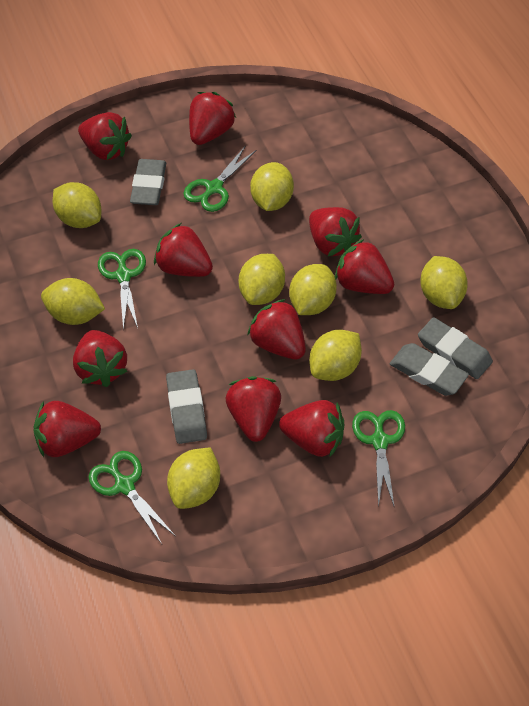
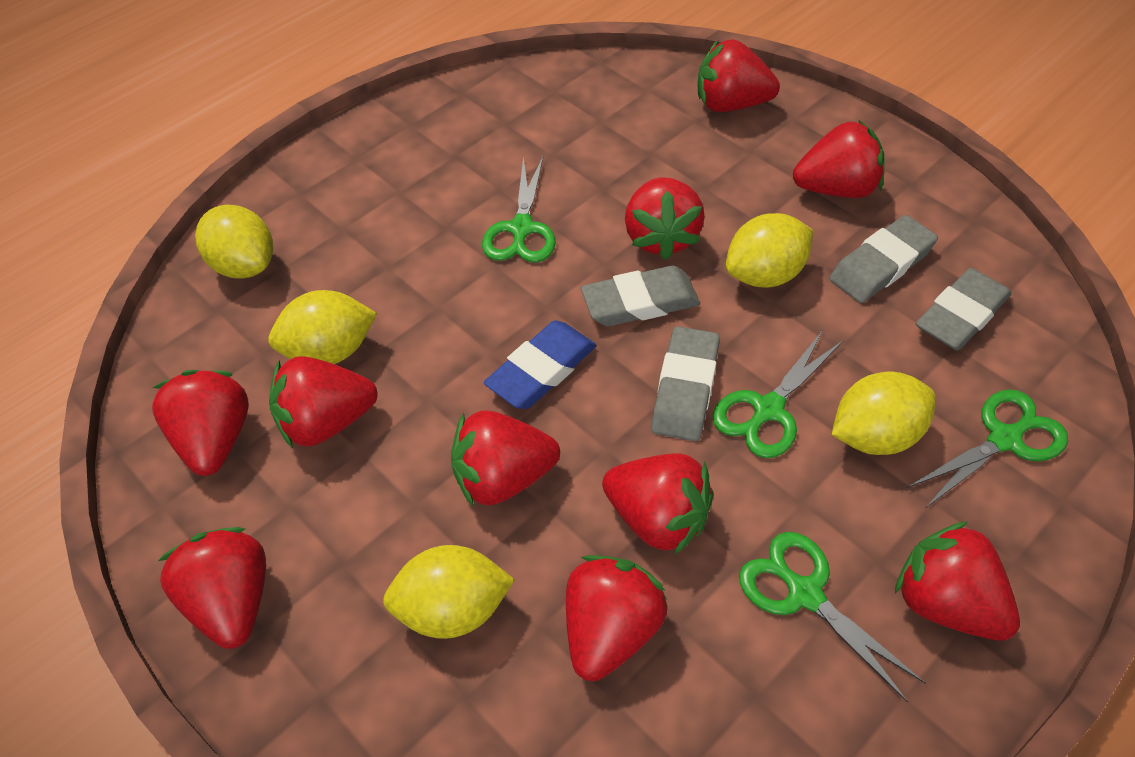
blue eraser: 0 -> 1
yellow lemon: 8 -> 5

